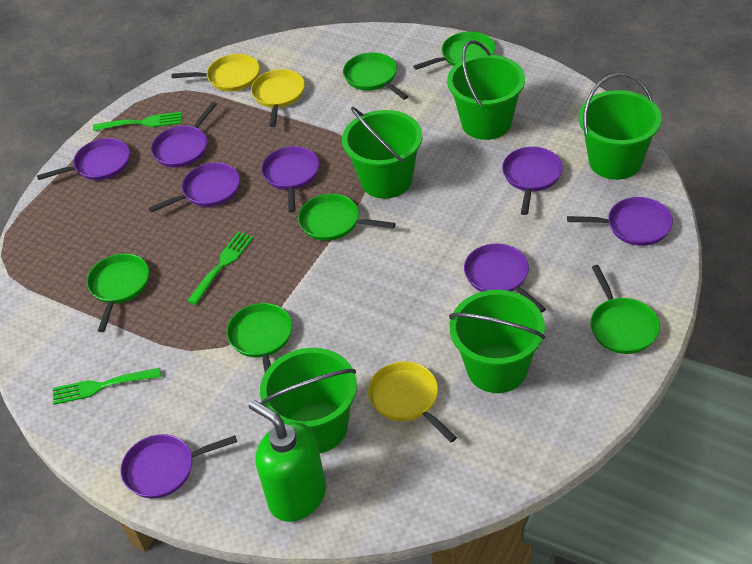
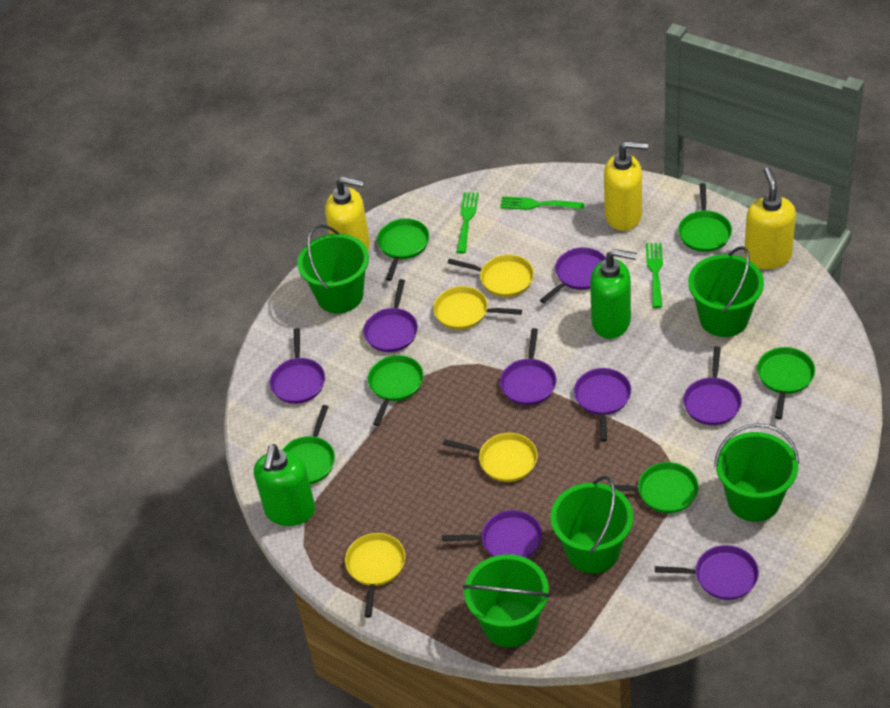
green soap dispenser: 1 -> 2
yellow pan: 3 -> 4
yellow soap dispenser: 0 -> 3

